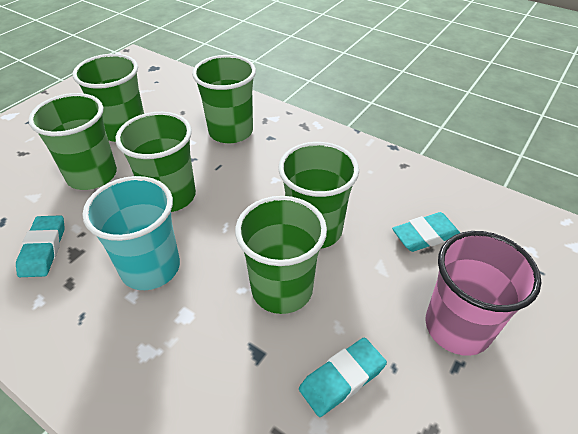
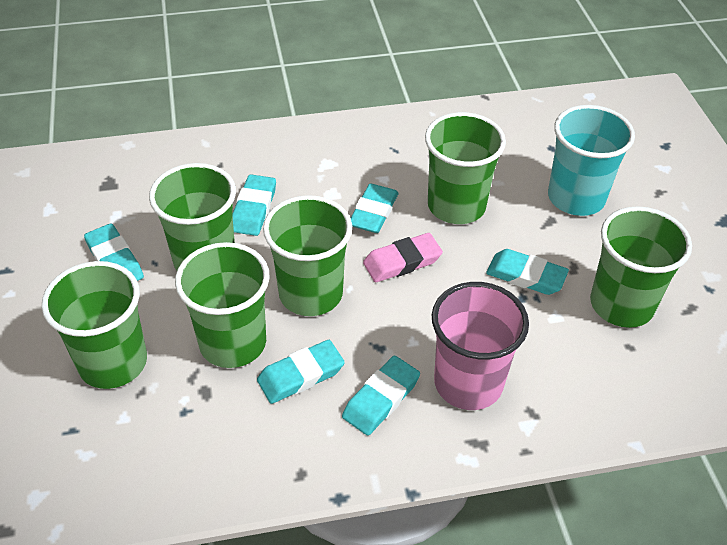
pink eraser: 0 -> 1
turquoise eraser: 3 -> 6

